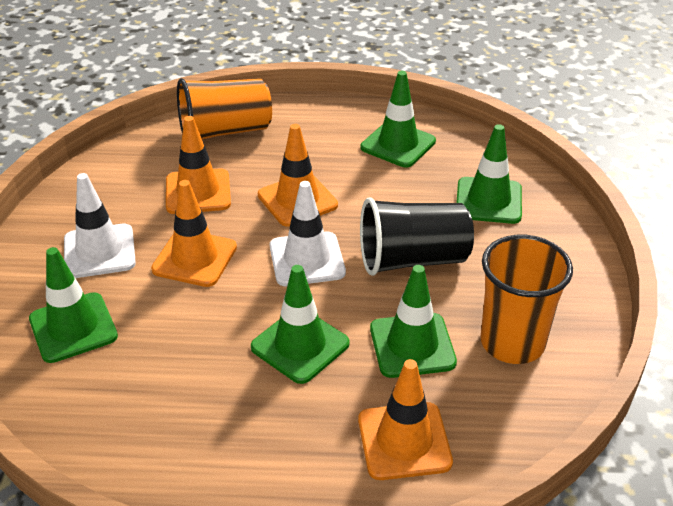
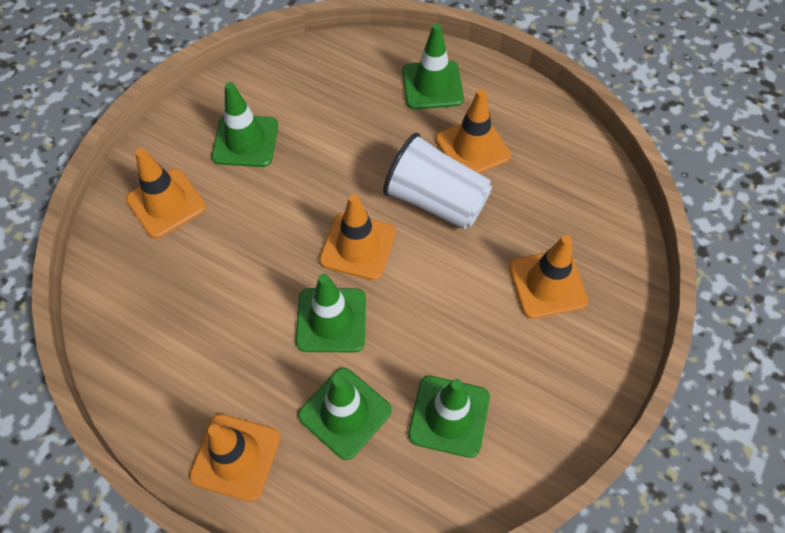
black cup: 1 -> 0
orange cup: 2 -> 0
orange traffic cone: 4 -> 5
white cup: 0 -> 1
white traffic cone: 2 -> 0

